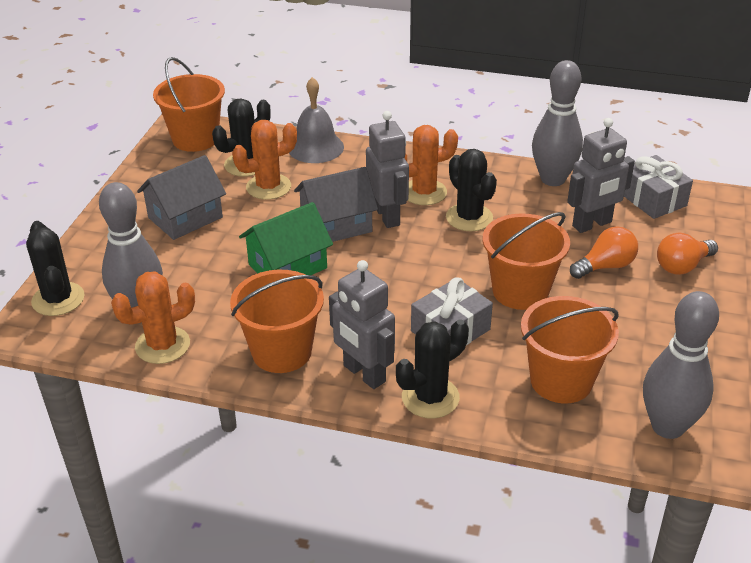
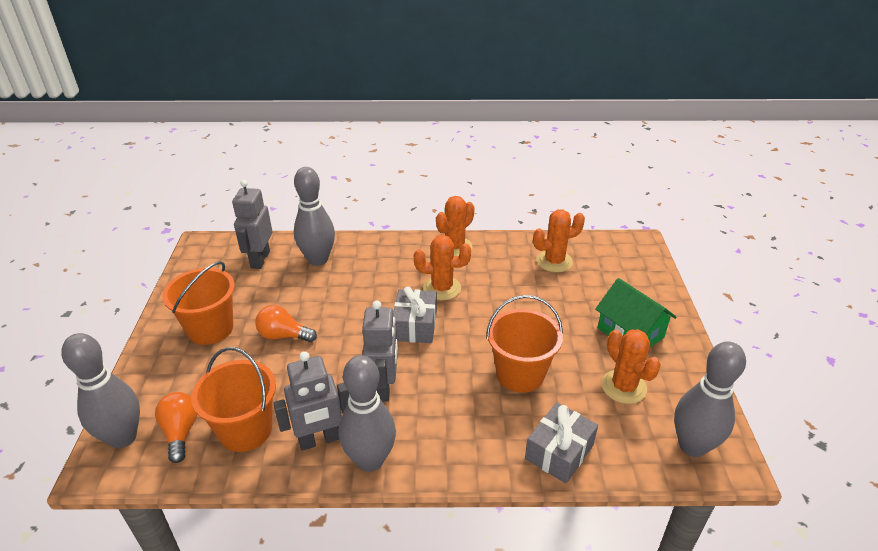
black cactus: 4 -> 0
grey bell: 1 -> 0
grey bowling pin: 3 -> 4
grey house: 2 -> 0
orange bucket: 4 -> 3
orange cactus: 3 -> 4

